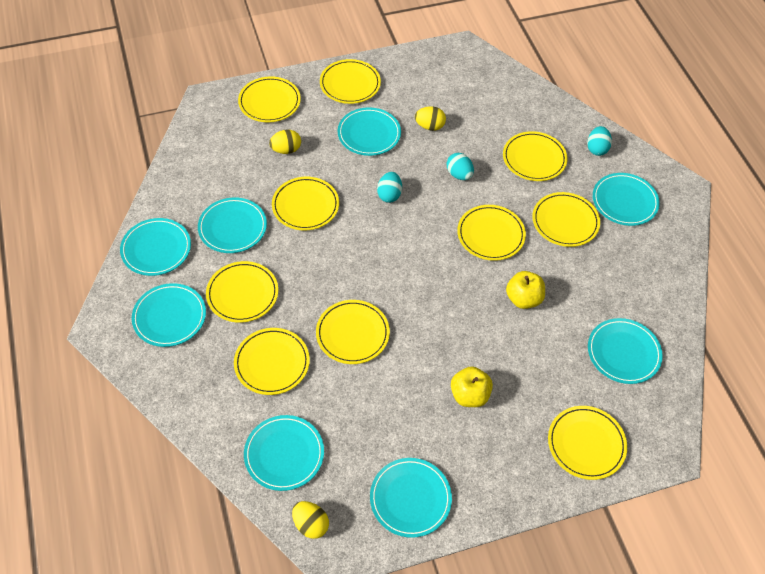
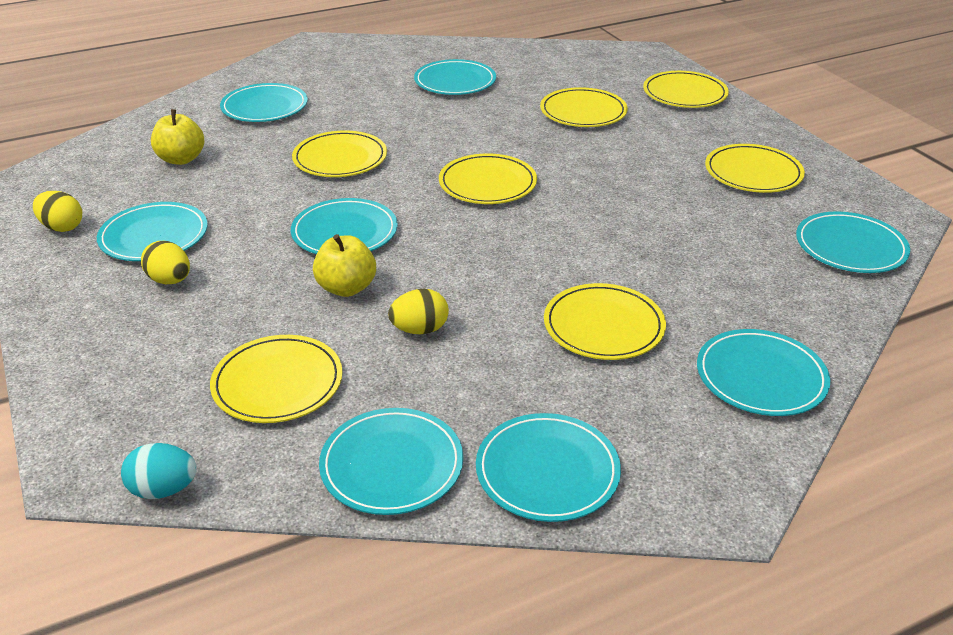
turquoise egg: 3 -> 1
yellow plate: 10 -> 7

